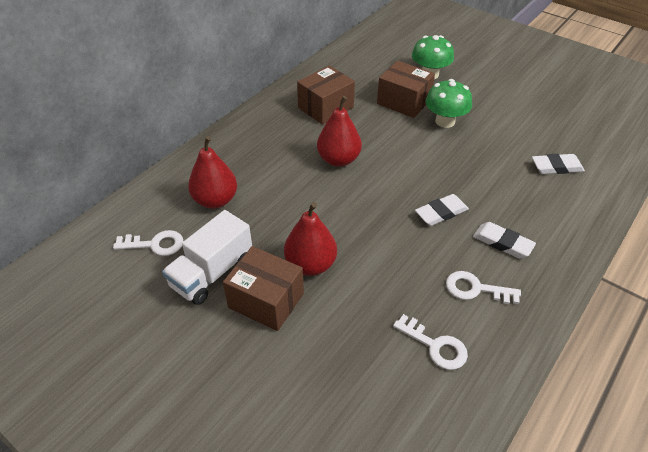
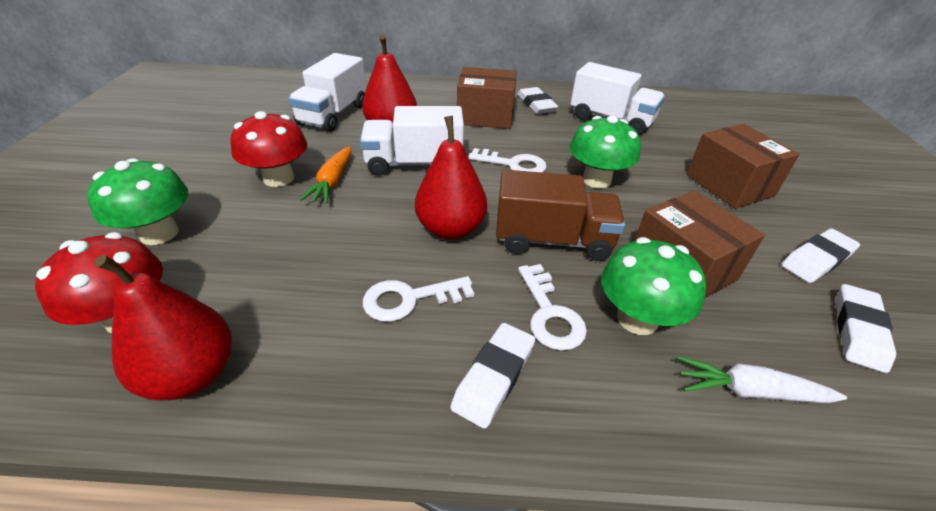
brown truck: 0 -> 1
green mushroom: 2 -> 3
orange carrot: 0 -> 1
red mushroom: 0 -> 2
white carrot: 0 -> 1
white eraser: 3 -> 4
white truck: 1 -> 3

